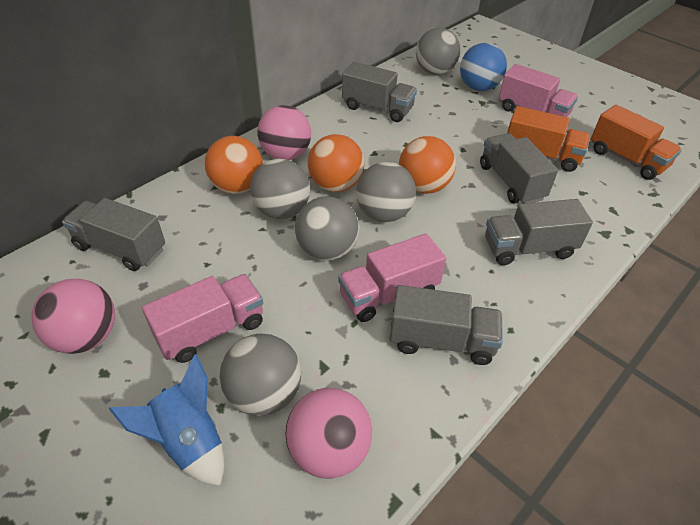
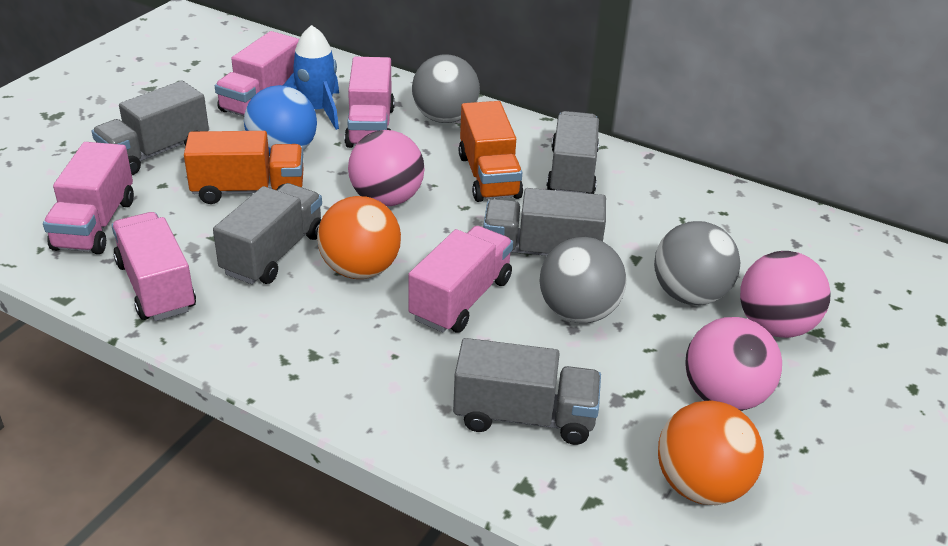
grey ball: 5 -> 3
orange ball: 3 -> 2
pink truck: 3 -> 5

